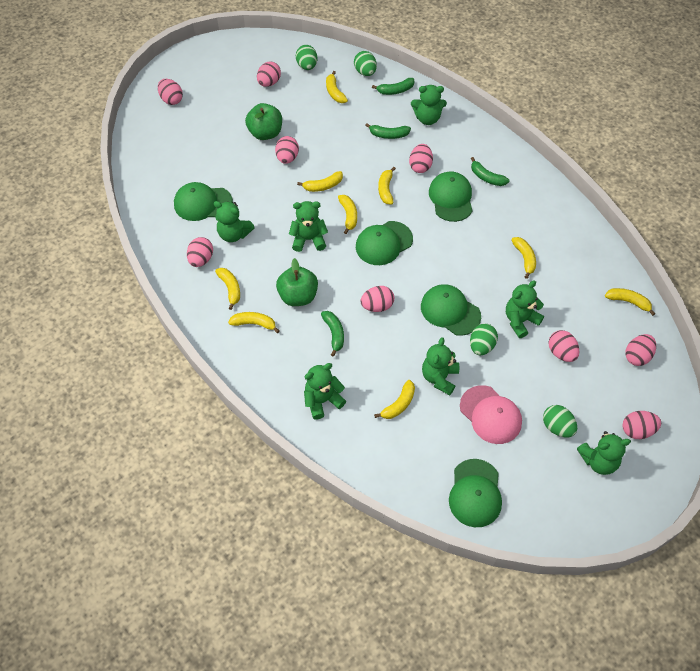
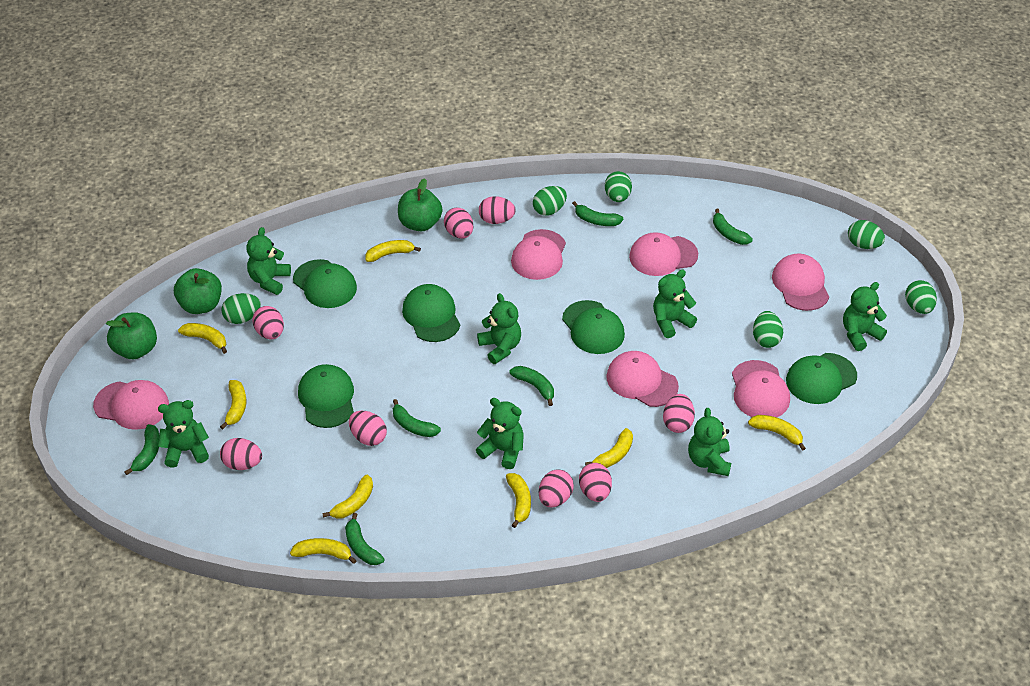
green apple: 2 -> 3
green banana: 4 -> 6
green egg: 4 -> 6
pink cap: 1 -> 6
pink egg: 9 -> 8
yellow banana: 9 -> 8

